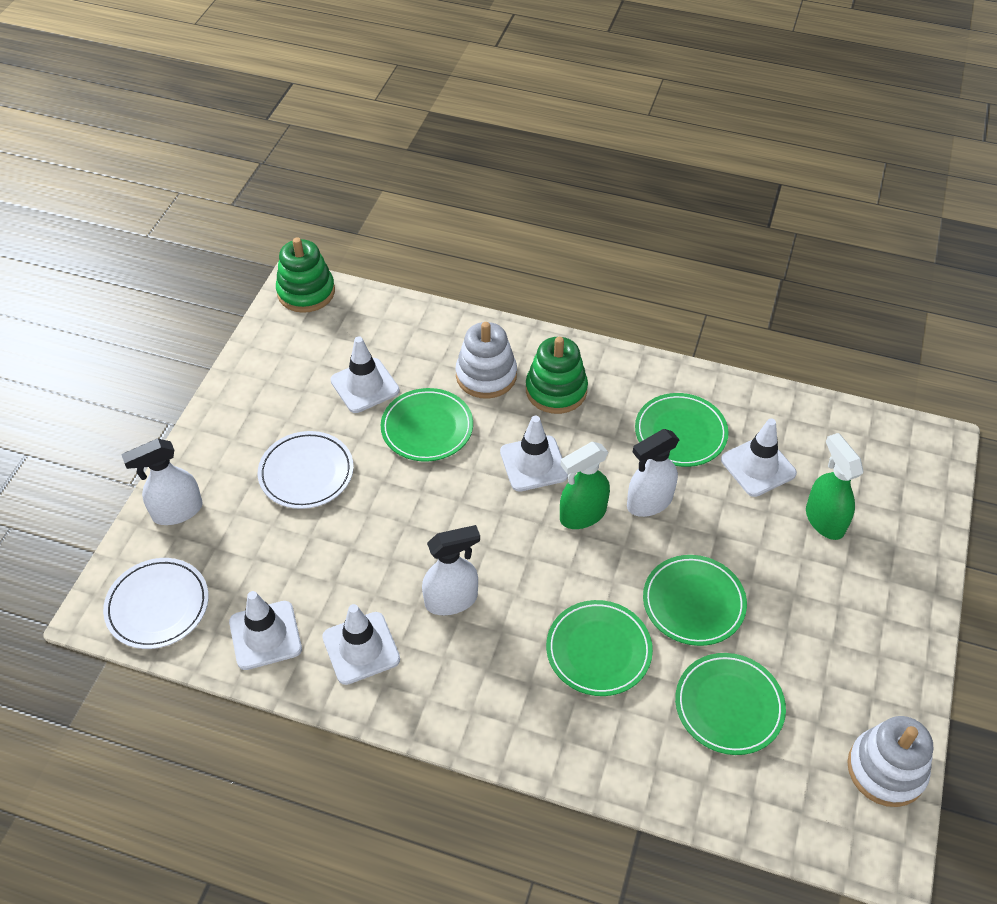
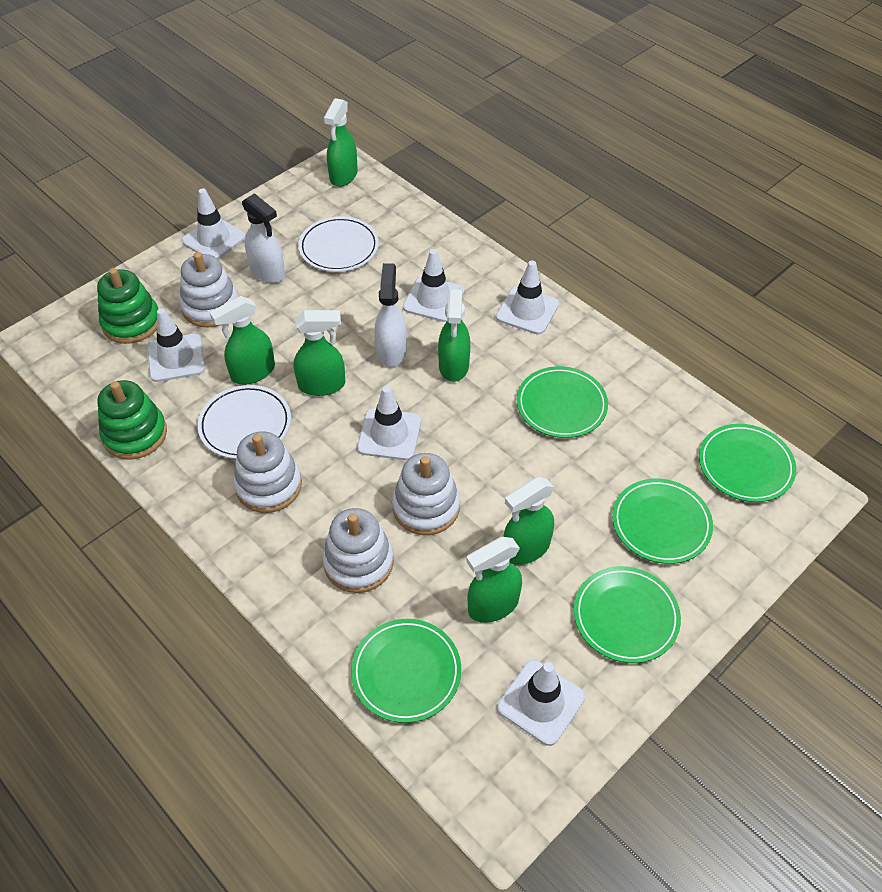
green spray bottle: 2 -> 6
white spray bottle: 3 -> 2
white stacking toy: 2 -> 4
white traffic cone: 5 -> 6

